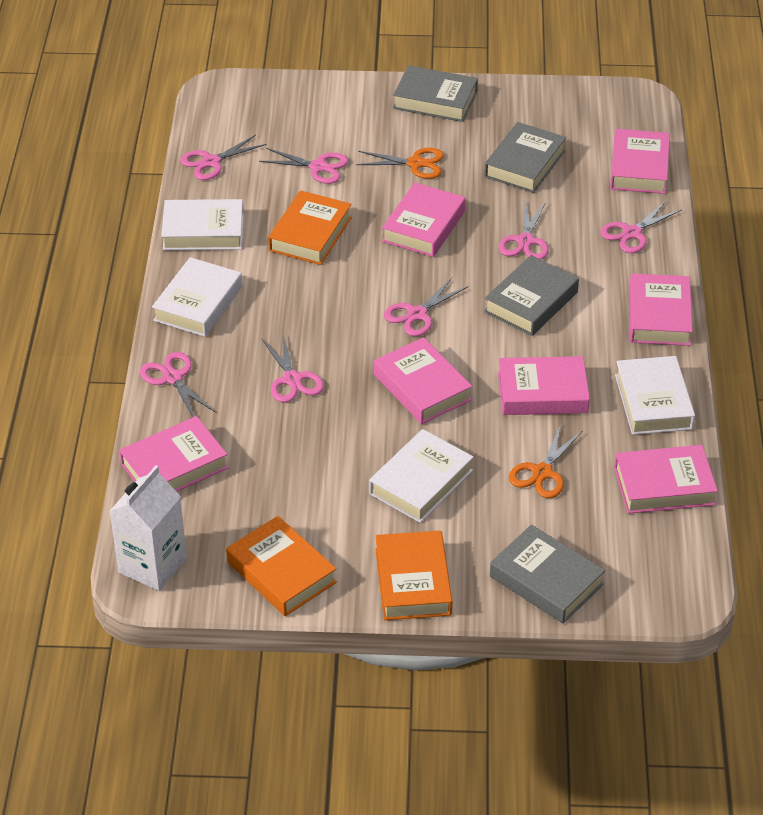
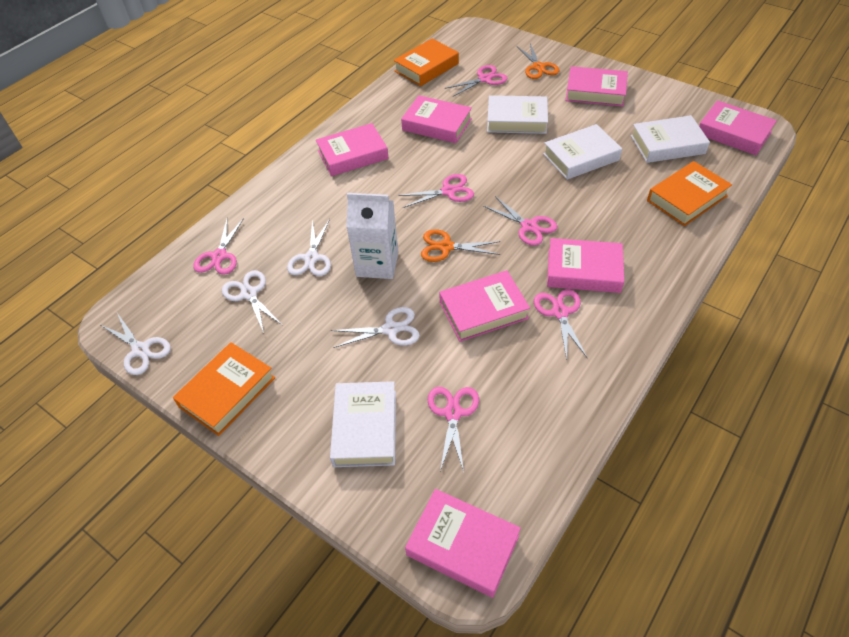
grey book: 4 -> 0
pink scissors: 7 -> 6
white scissors: 0 -> 4

